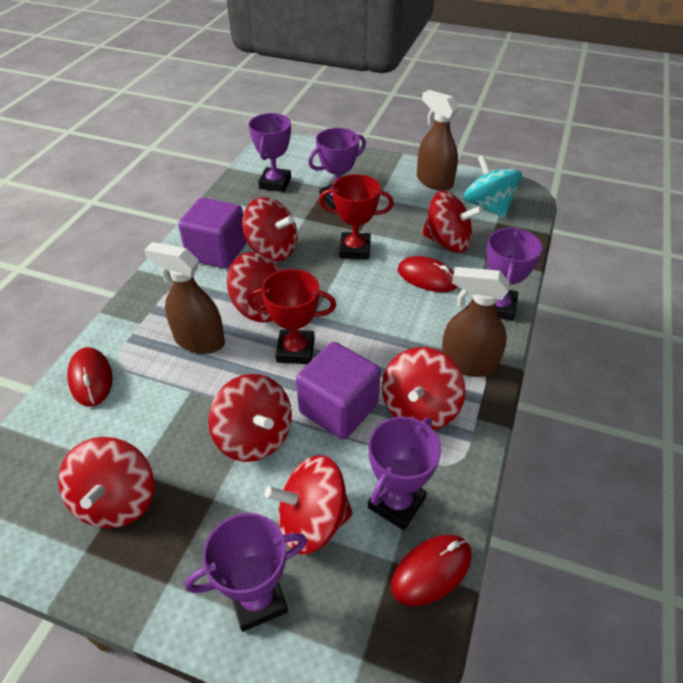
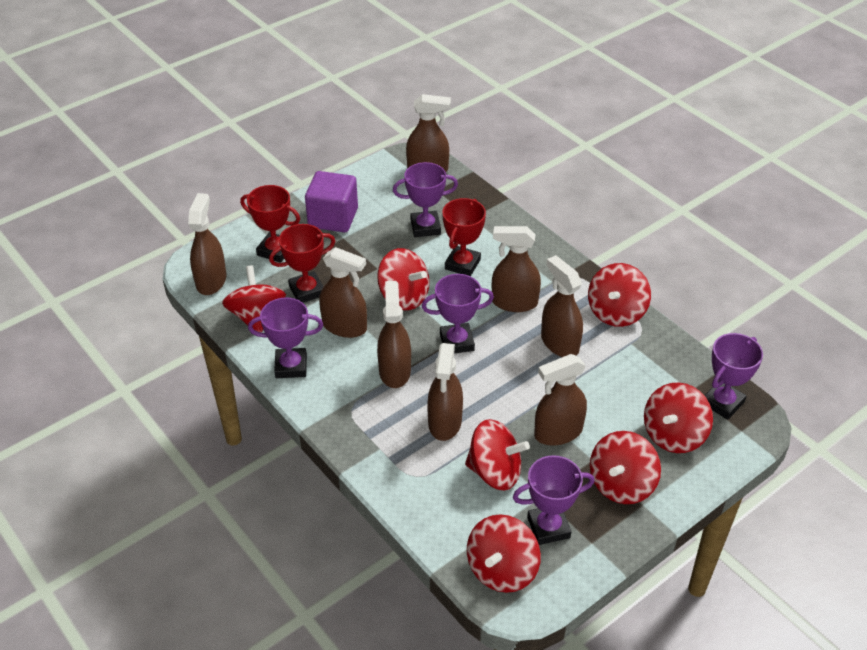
brown spray bottle: 3 -> 8
purple cube: 2 -> 1
red mouse: 3 -> 0
red trophy: 2 -> 3
turquoise spinning top: 1 -> 0

